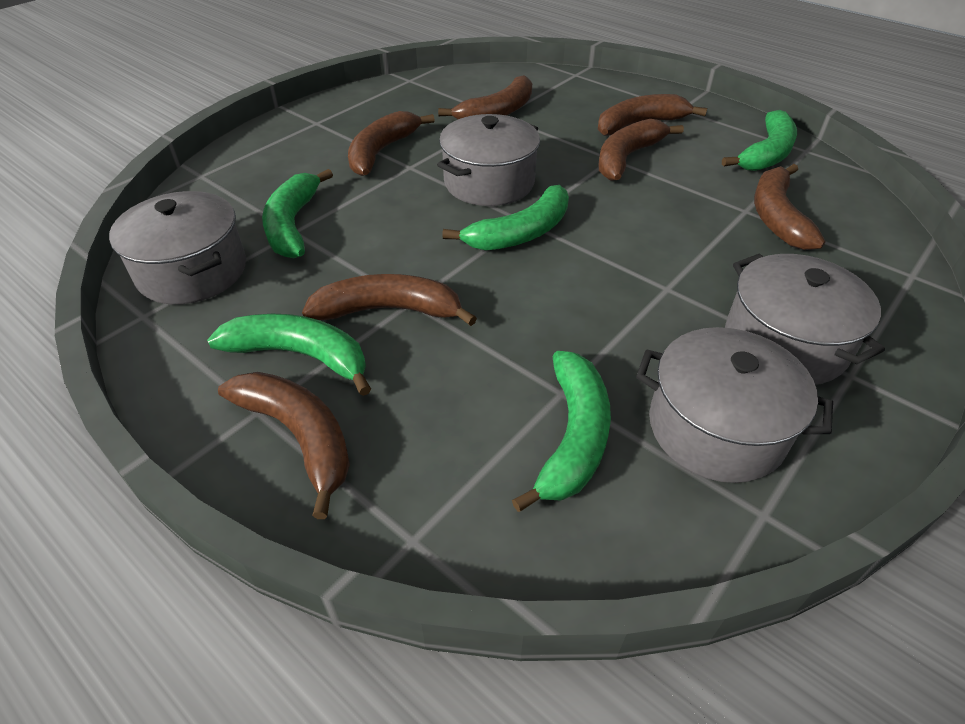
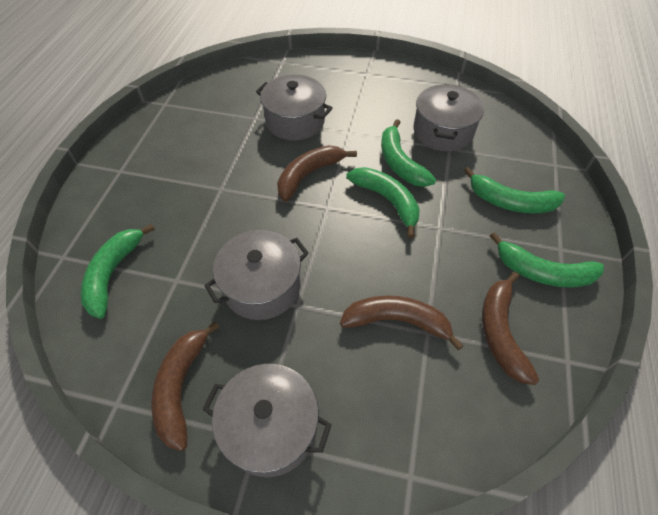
brown banana: 7 -> 4

